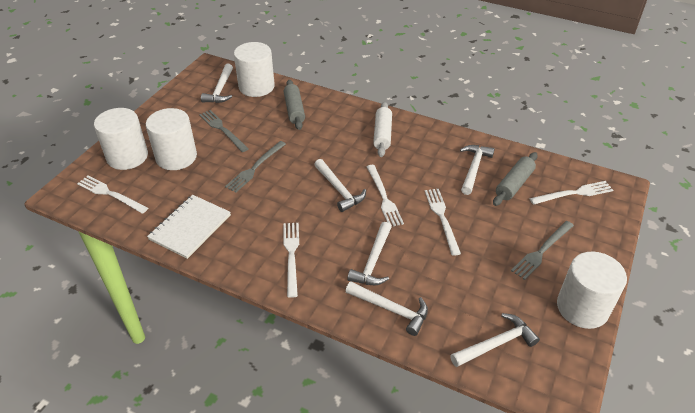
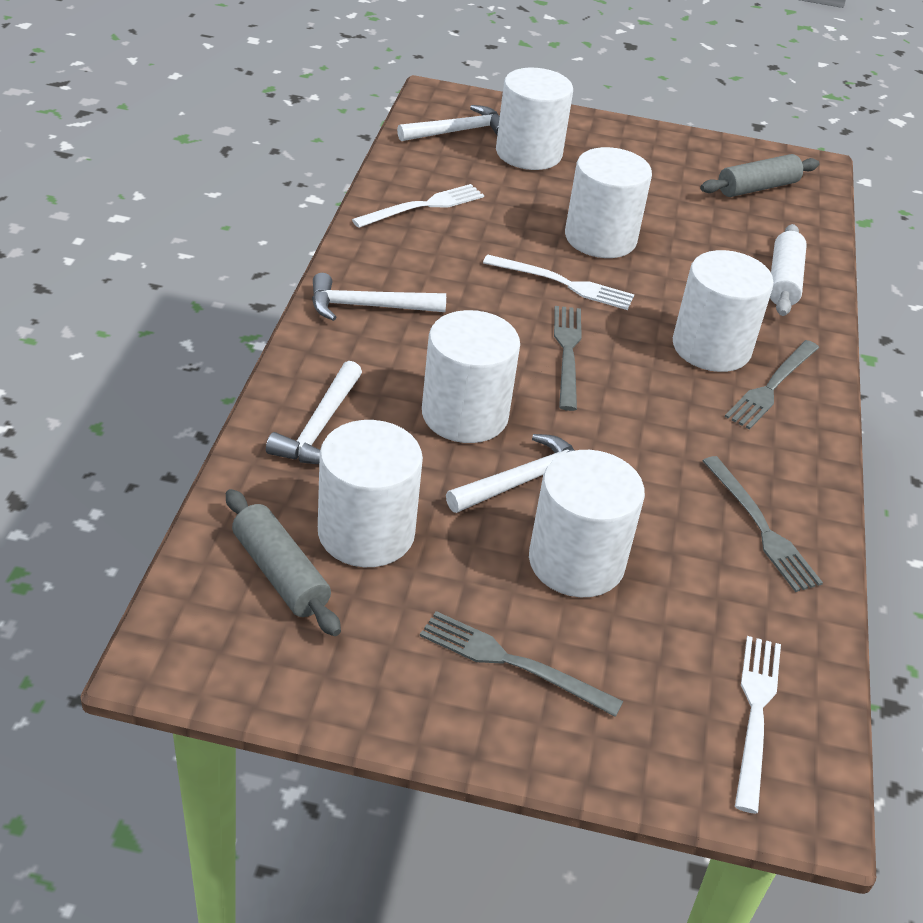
grey fork: 3 -> 4
white cylinder: 4 -> 6
white fork: 5 -> 3
white hammer: 6 -> 4
white notebook: 1 -> 0

